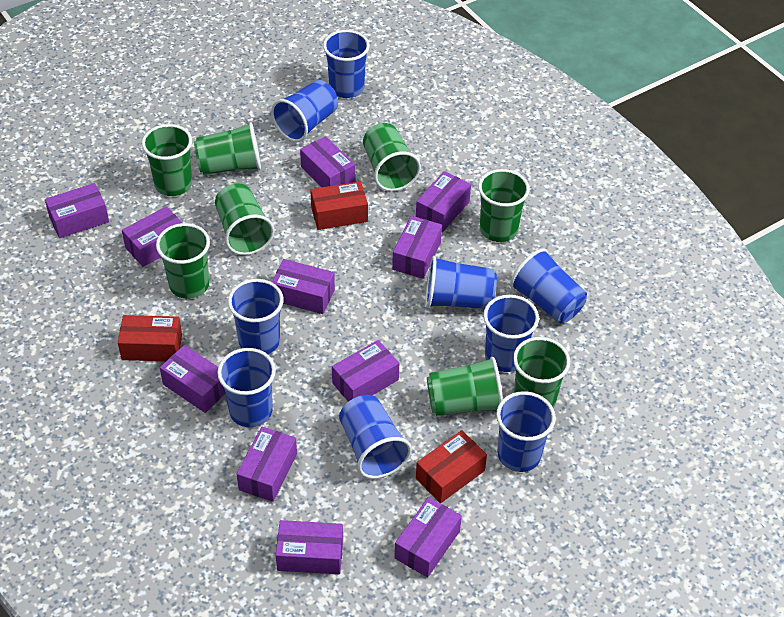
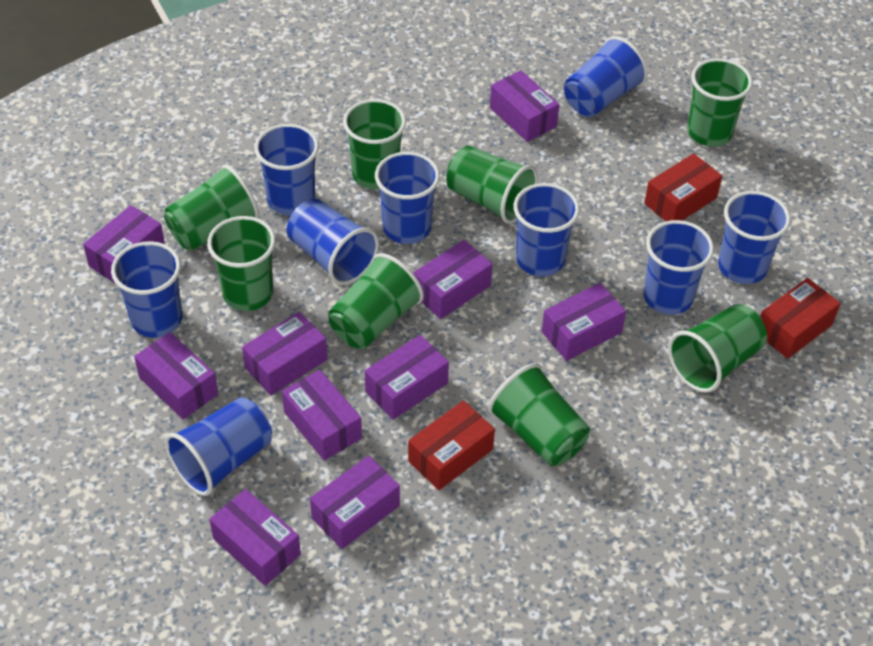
purple box: 11 -> 10

